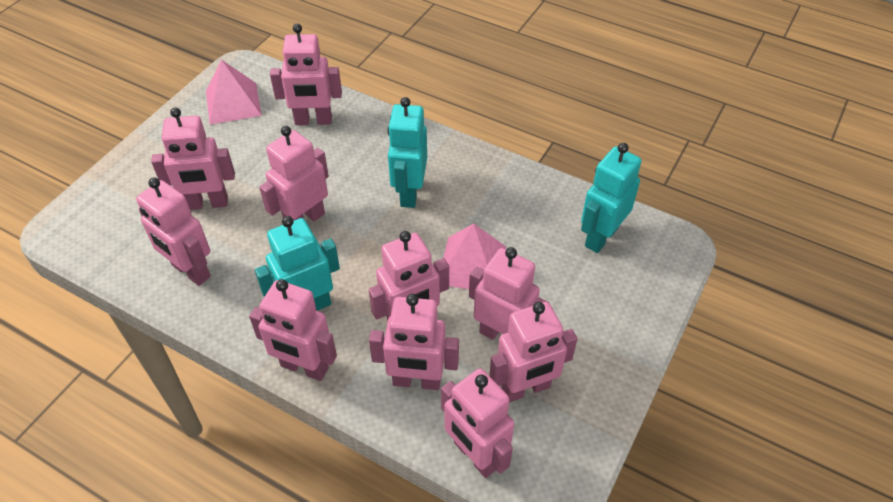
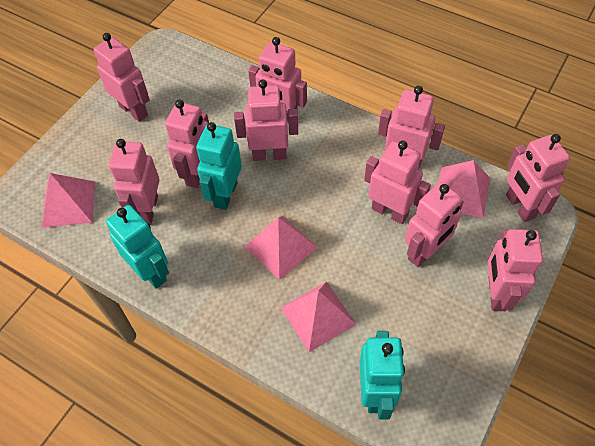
pink pyramid: 2 -> 4

